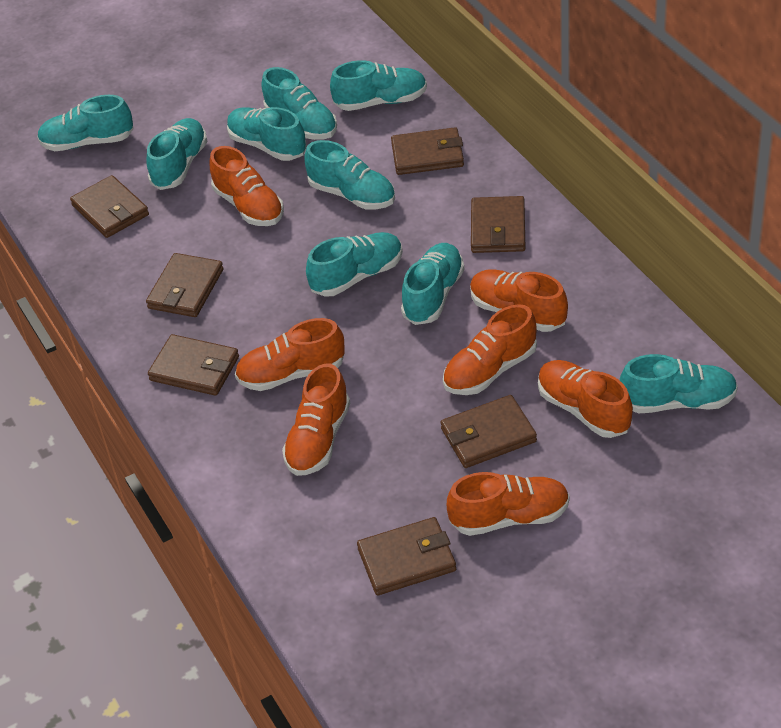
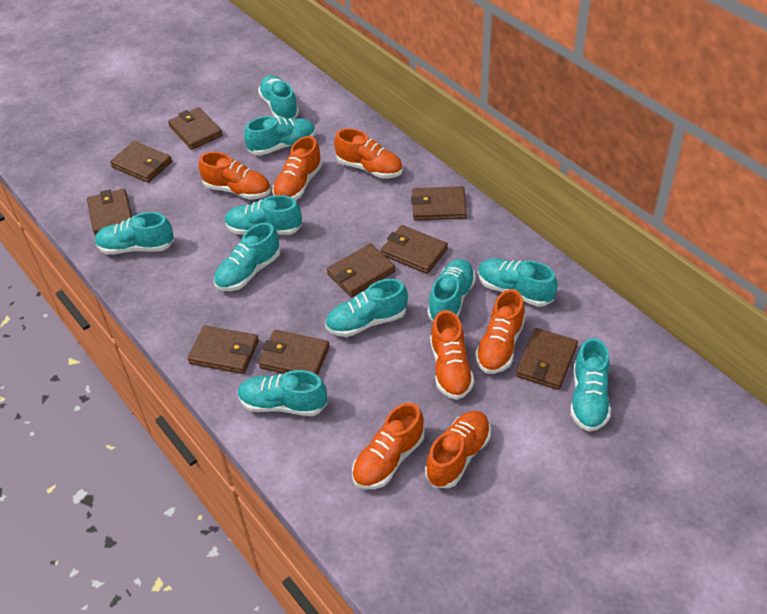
brown wallet: 7 -> 9
turquoise shoe: 9 -> 10

